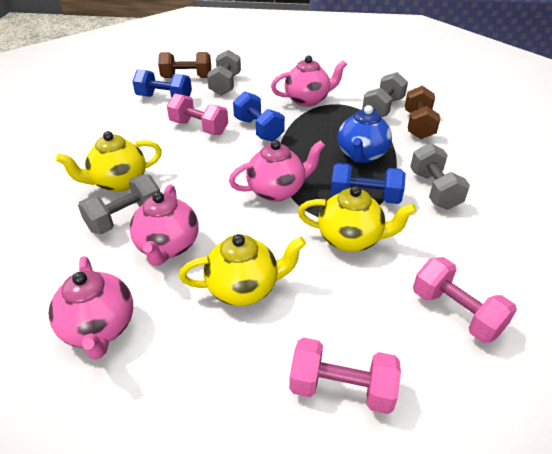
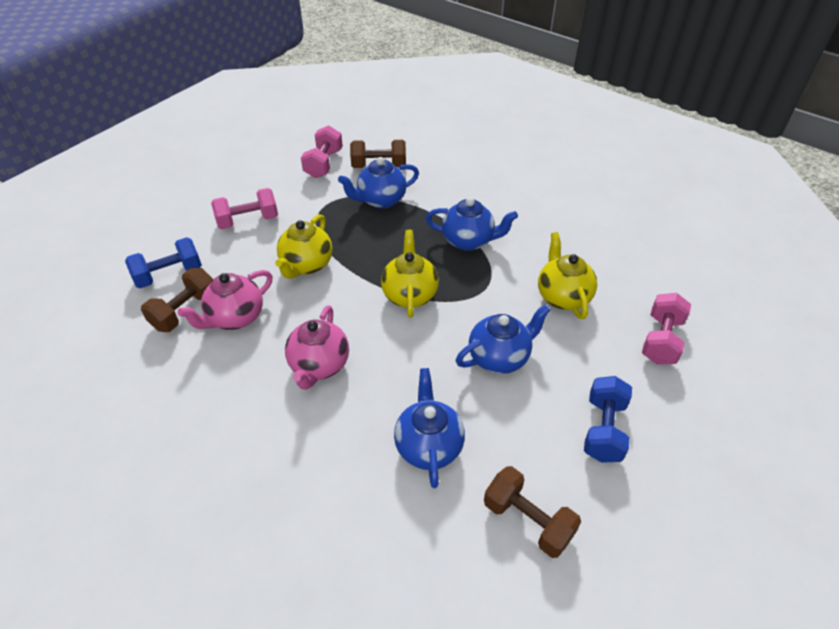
blue dumbbell: 3 -> 2
blue teapot: 1 -> 4
brown dumbbell: 2 -> 3
grey dumbbell: 4 -> 0
pink teapot: 4 -> 2

